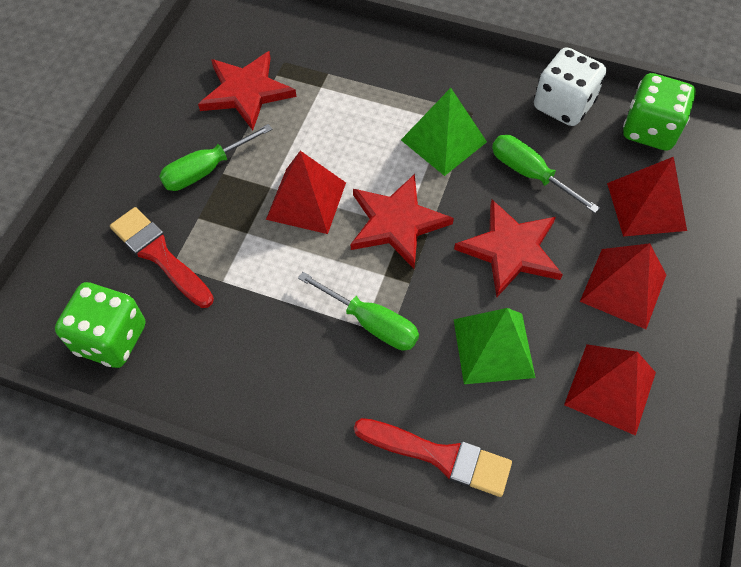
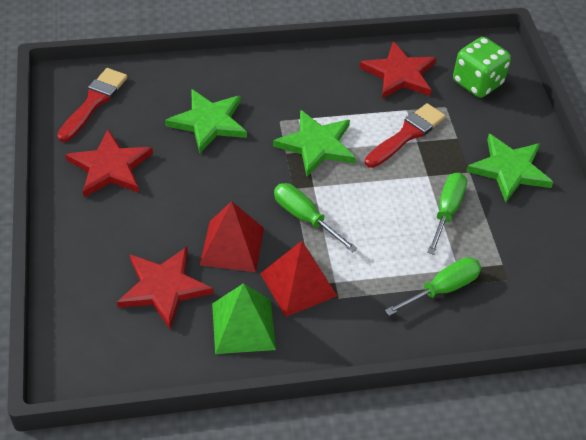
green dice: 2 -> 1
green pyramid: 2 -> 1
green star: 0 -> 3
red pyramid: 4 -> 2
white dice: 1 -> 0

